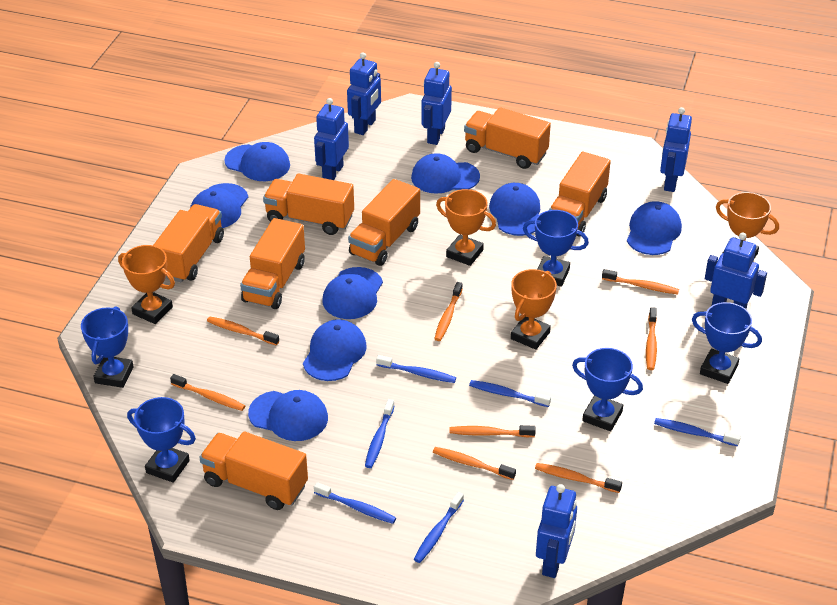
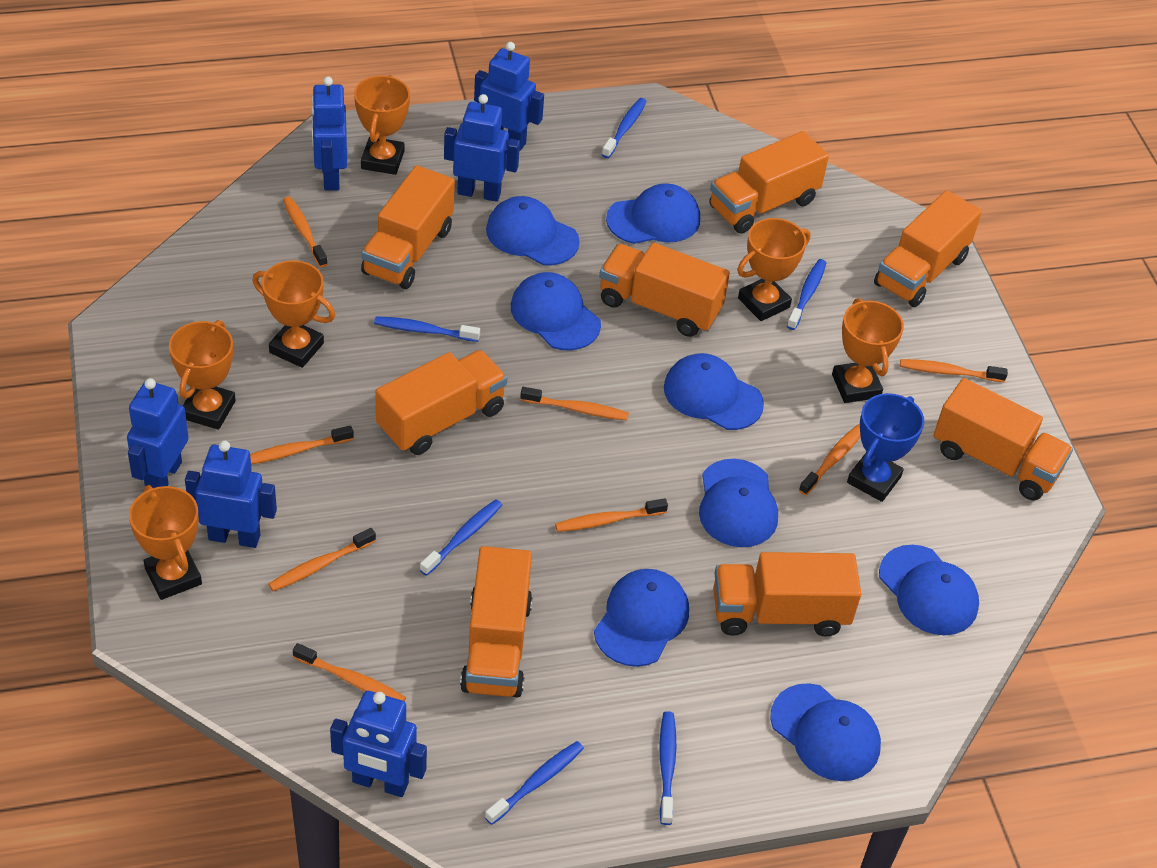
blue trophy: 5 -> 1
orange trophy: 4 -> 6
orange truck: 7 -> 8

